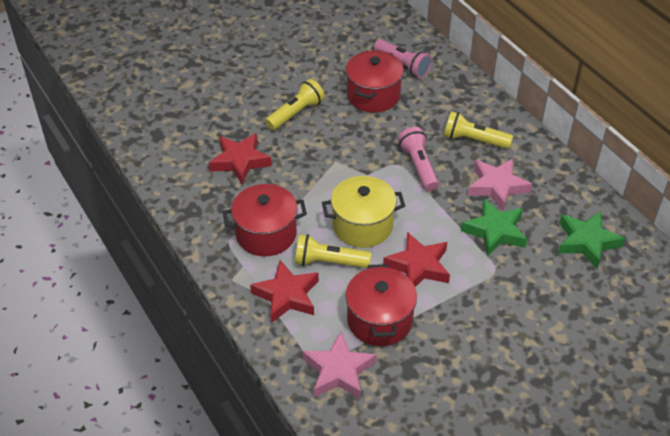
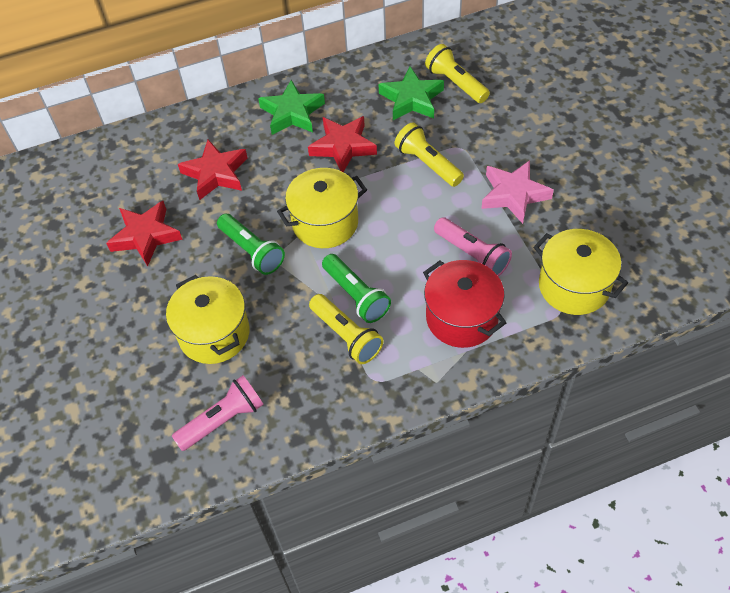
green flashlight: 0 -> 2
pink star: 2 -> 1
red pot: 3 -> 1
yellow pot: 1 -> 3

